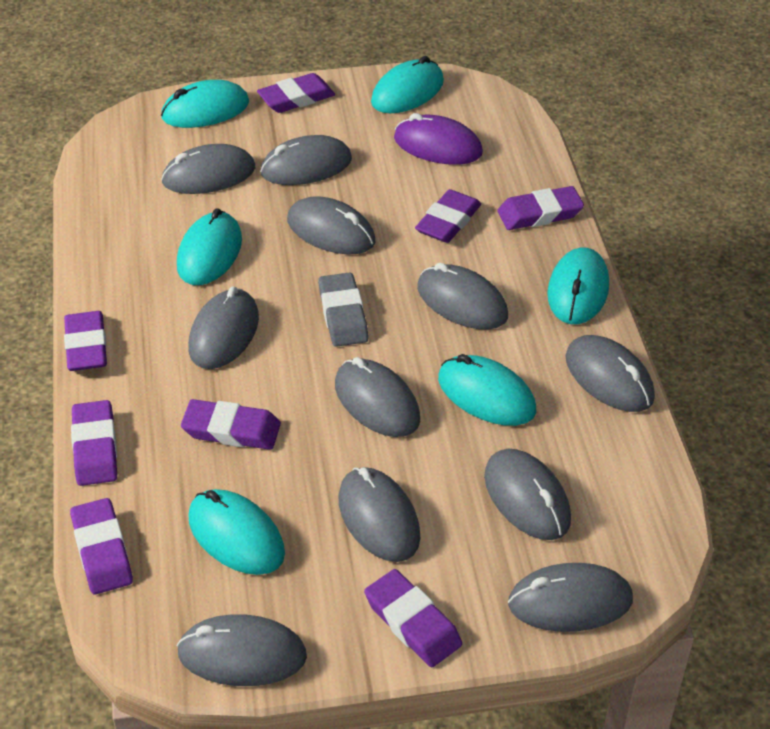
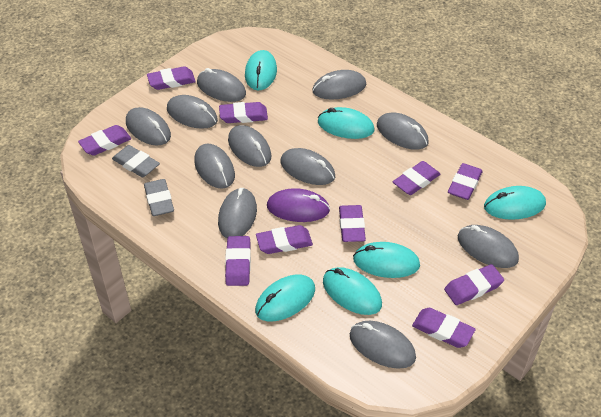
grey eraser: 1 -> 2
purple eraser: 8 -> 10

